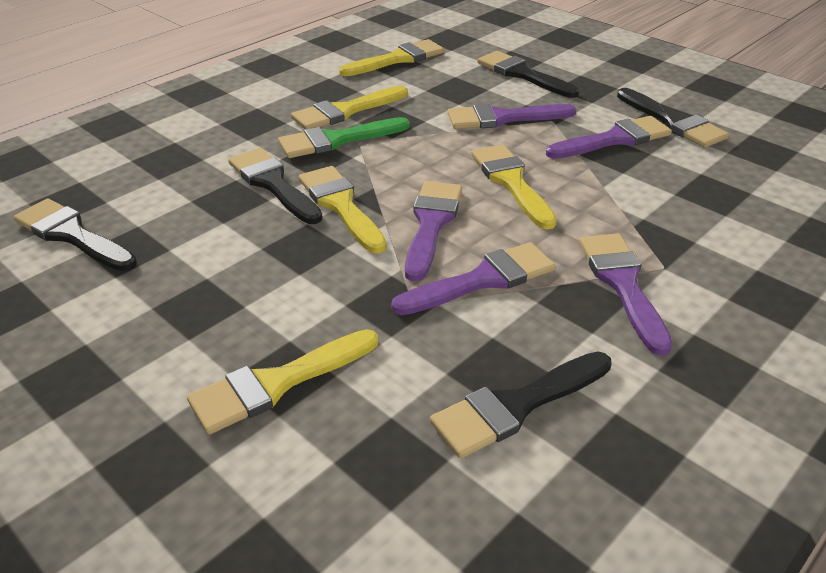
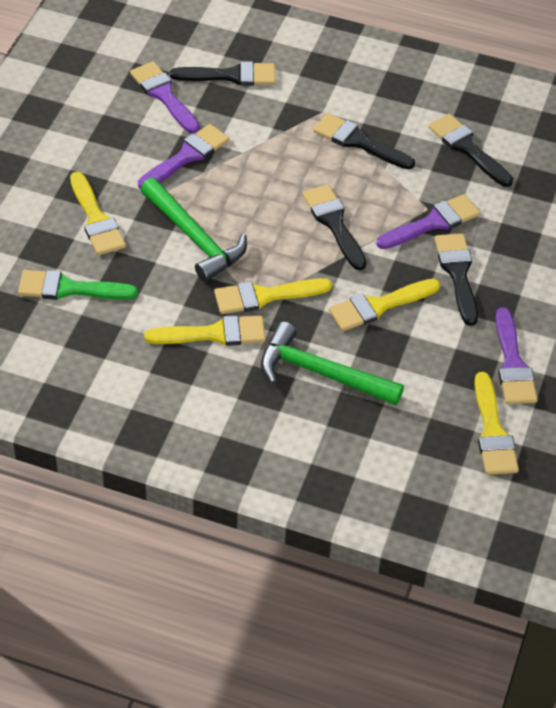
green hammer: 0 -> 2
purple brush: 5 -> 4

